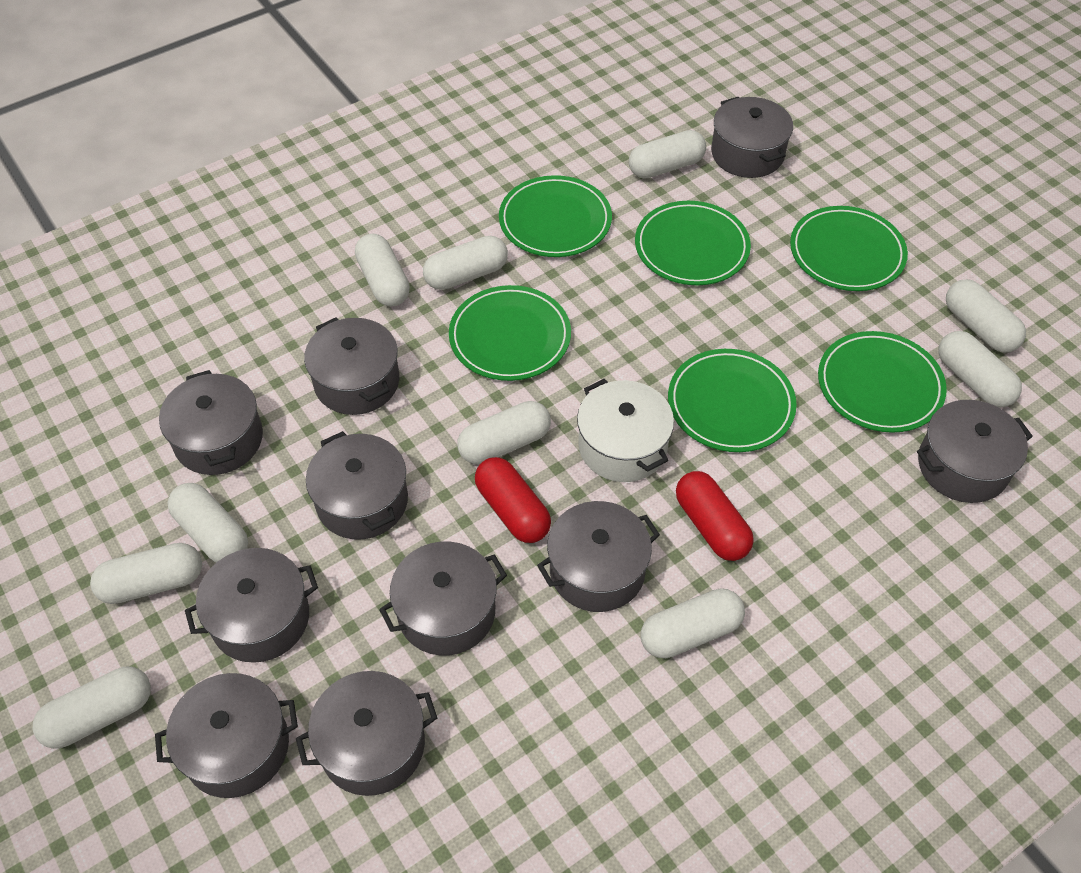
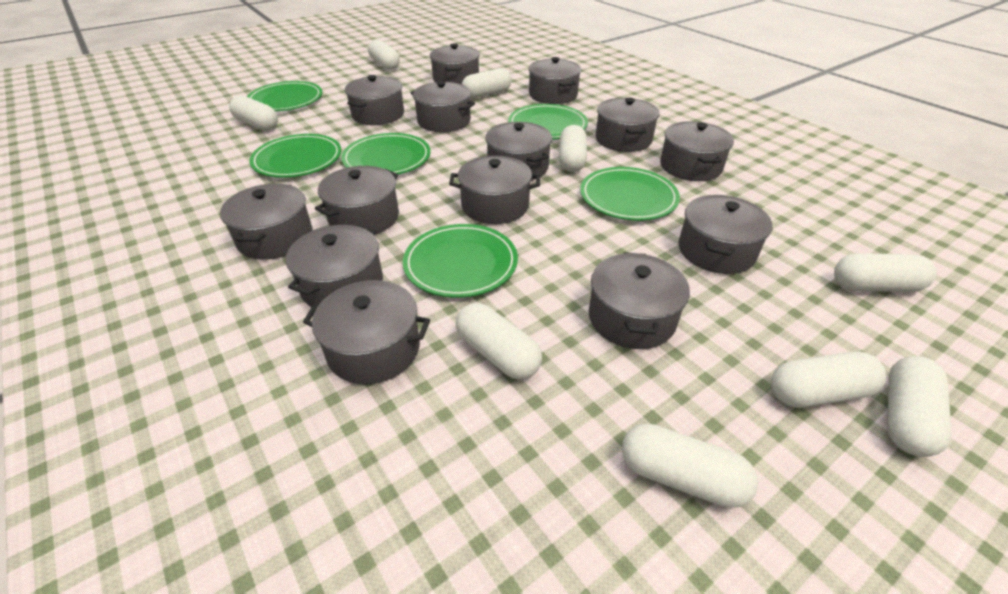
grey pot: 10 -> 14
red capsule: 2 -> 0
white capsule: 10 -> 9
white pot: 1 -> 0

